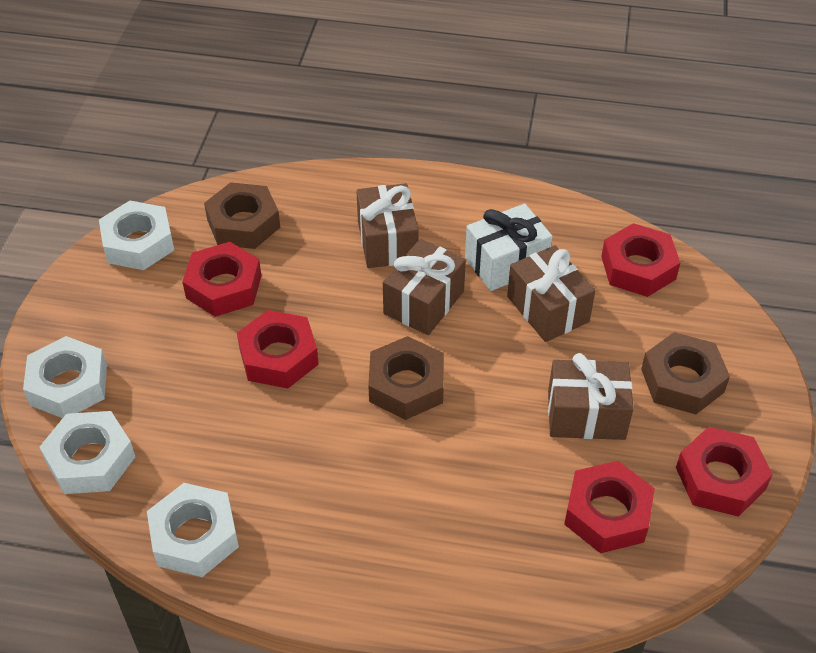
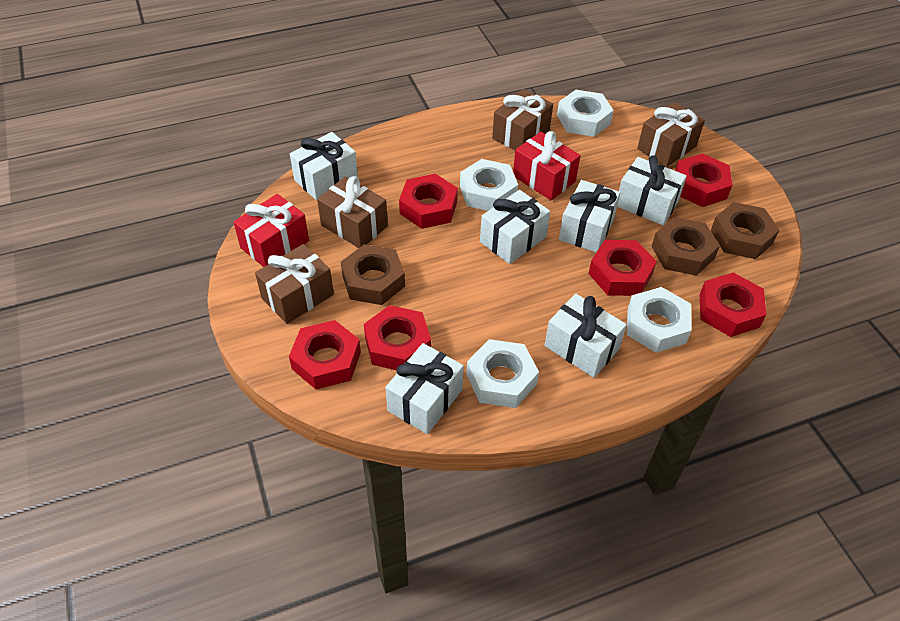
red gift: 0 -> 2
red nut: 5 -> 6
white gift: 1 -> 6

